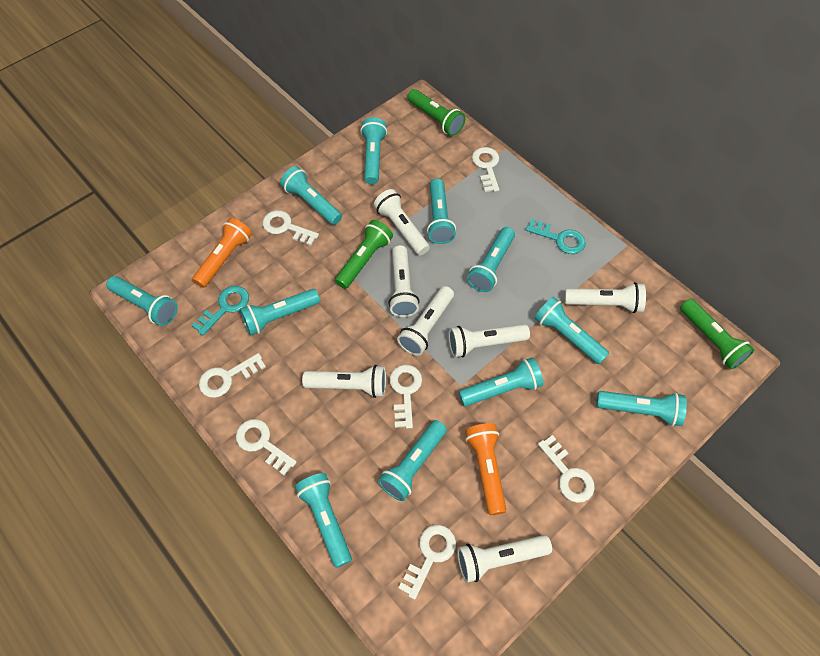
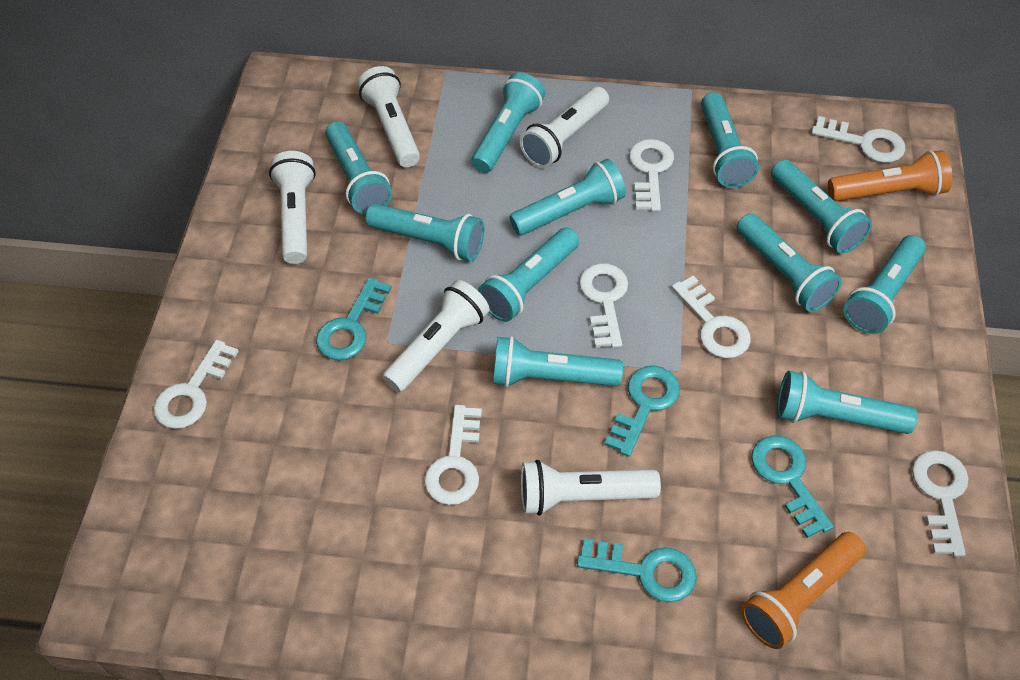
green flashlight: 3 -> 0
turquoise key: 2 -> 4
white flashlight: 7 -> 5

